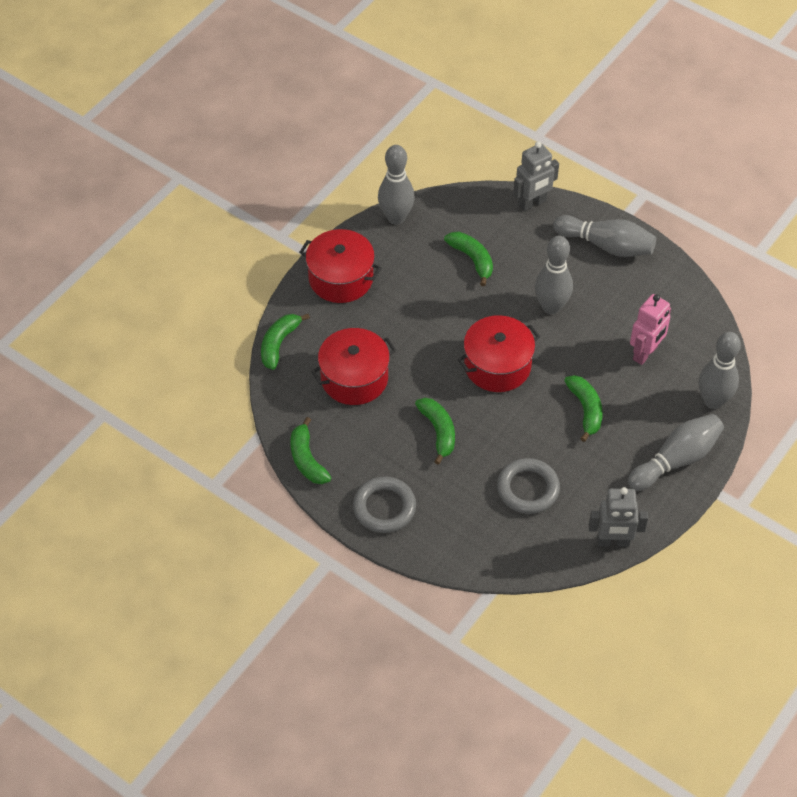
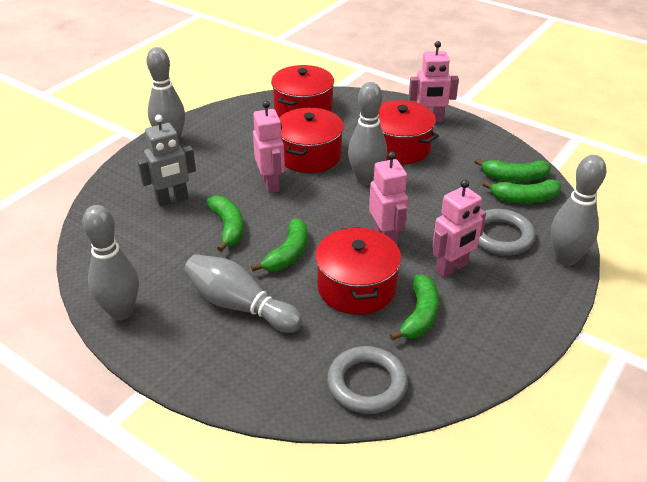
grey robot: 2 -> 1
pink robot: 1 -> 4
red pot: 3 -> 4

